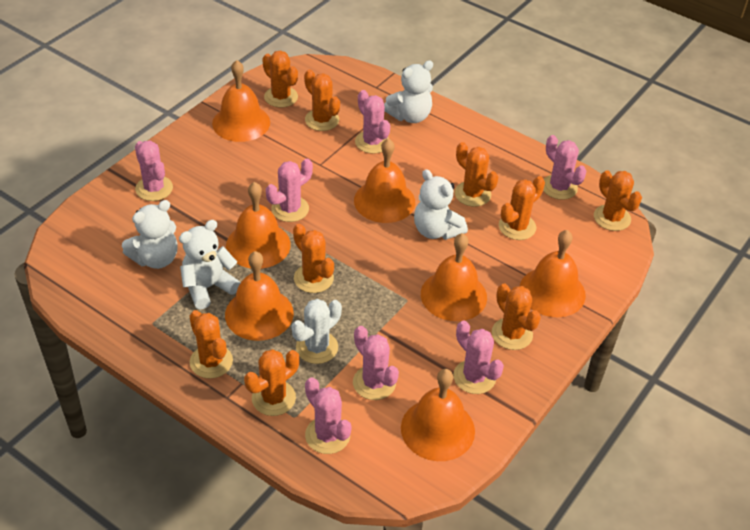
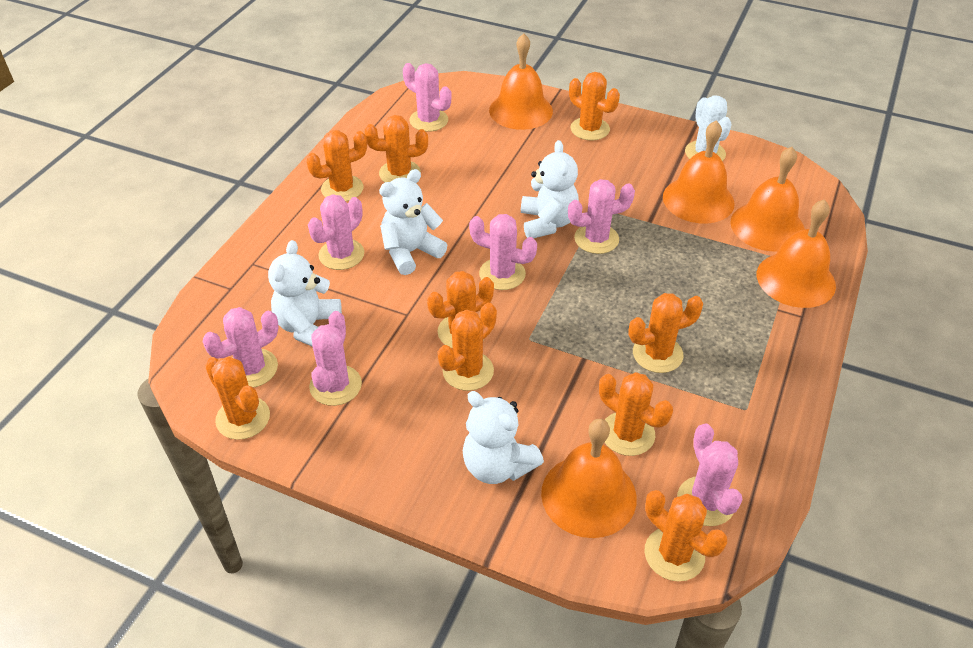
orange bell: 7 -> 5

